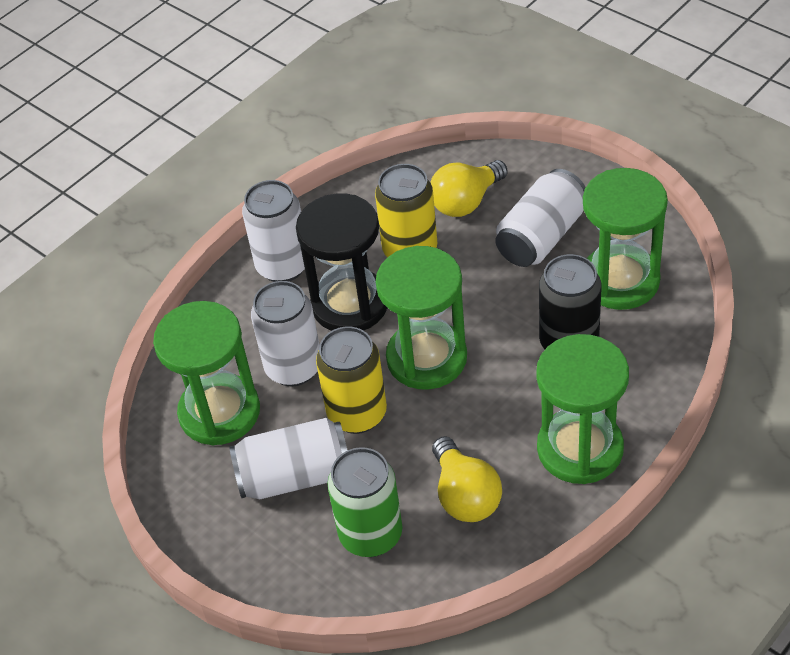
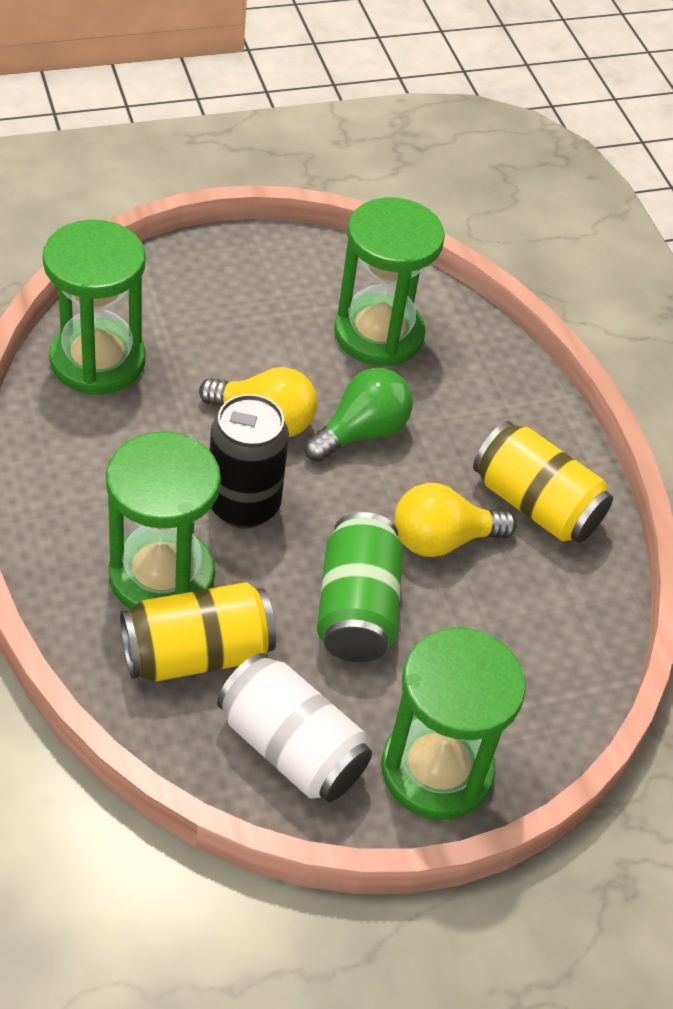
black hourglass: 1 -> 0
green light bulb: 0 -> 1
white can: 4 -> 1

